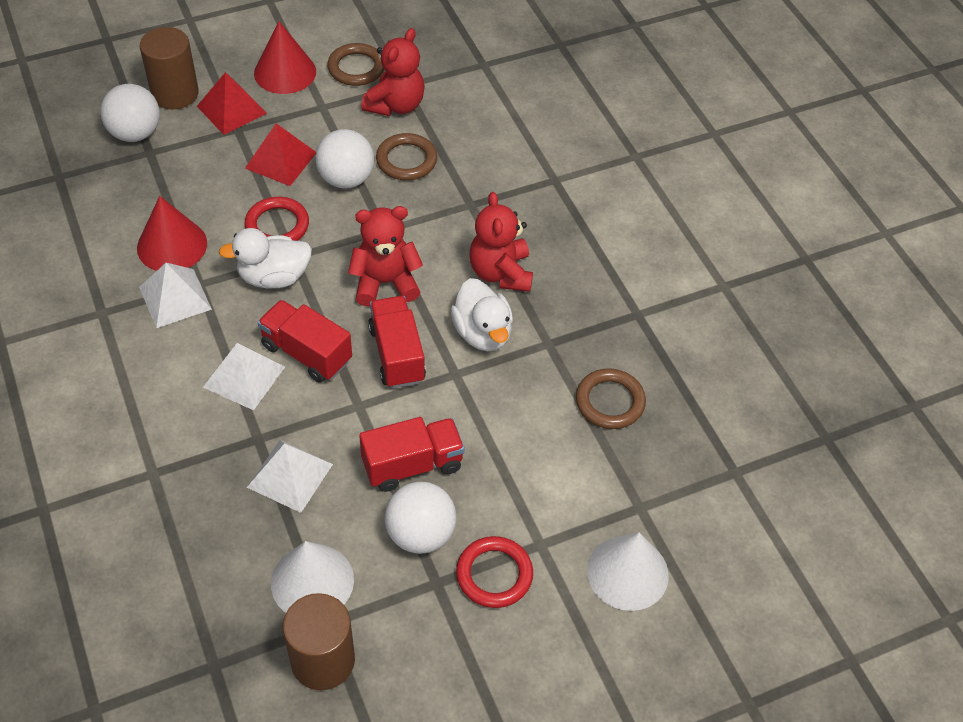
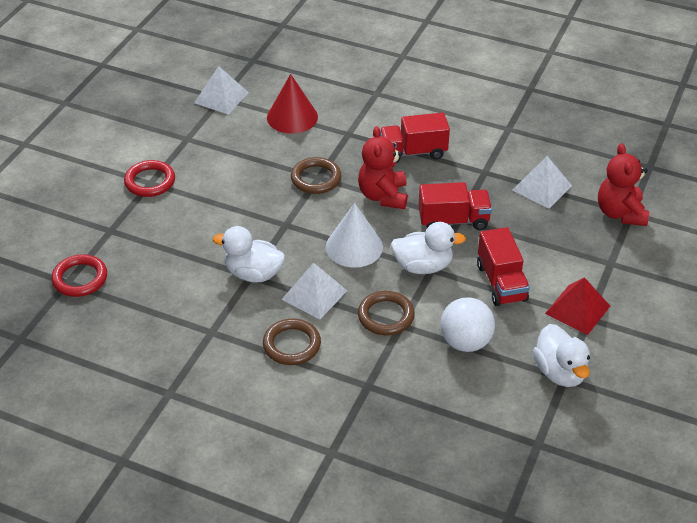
brown cylinder: 2 -> 0
red cone: 2 -> 1
red pyramid: 2 -> 1
red teddy bear: 3 -> 2
white ball: 3 -> 1
white cone: 2 -> 1
white duck: 2 -> 3

